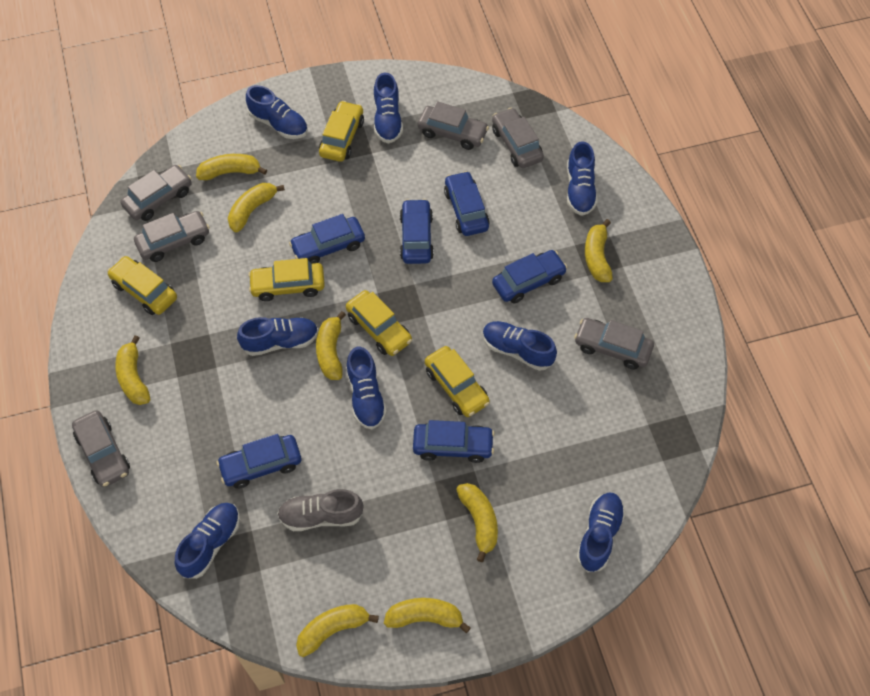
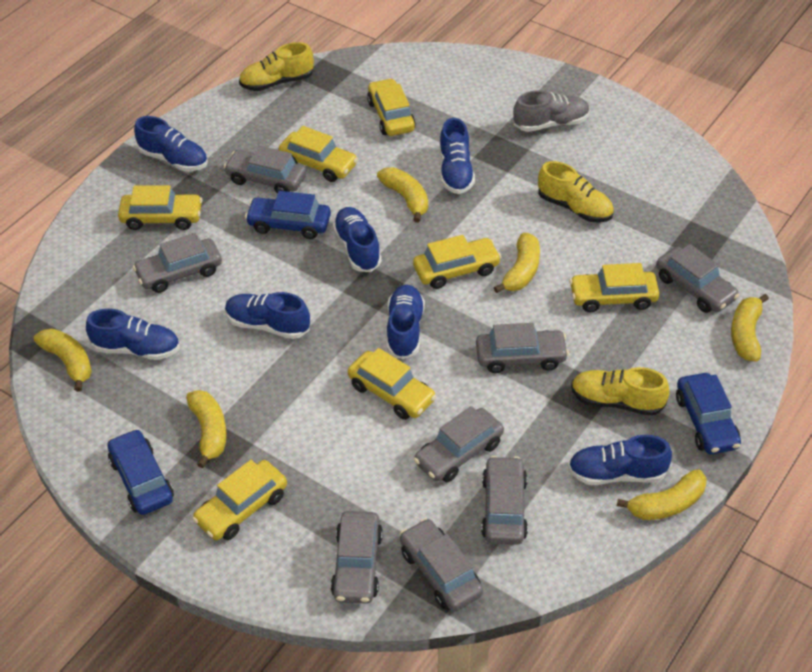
blue car: 6 -> 3
blue shoe: 8 -> 7
grey car: 6 -> 8
yellow banana: 8 -> 6
yellow car: 5 -> 7
yellow shoe: 0 -> 3

